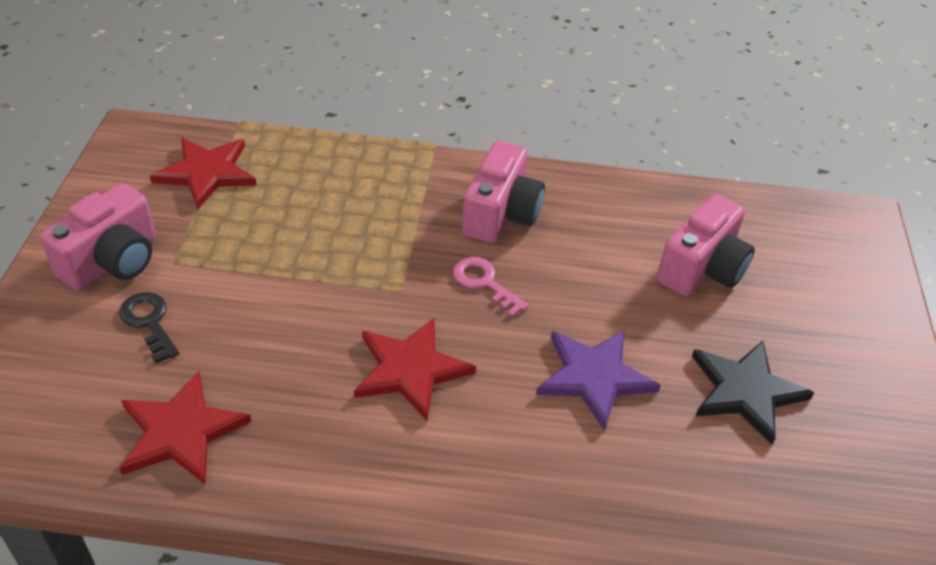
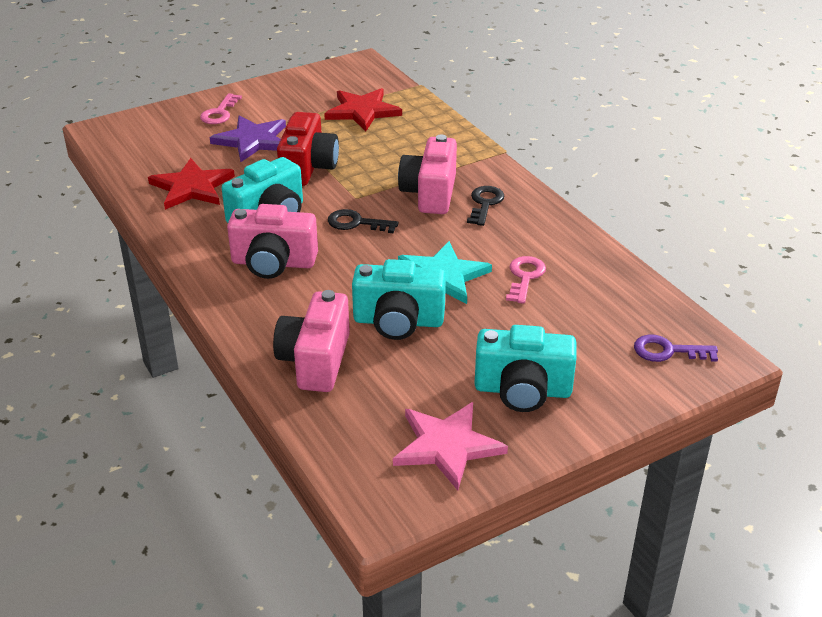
black key: 1 -> 2
black star: 1 -> 0
pink key: 1 -> 2
pink star: 0 -> 1
purple key: 0 -> 1
red camera: 0 -> 1
red star: 3 -> 2
turquoise camera: 0 -> 3
turquoise star: 0 -> 1

